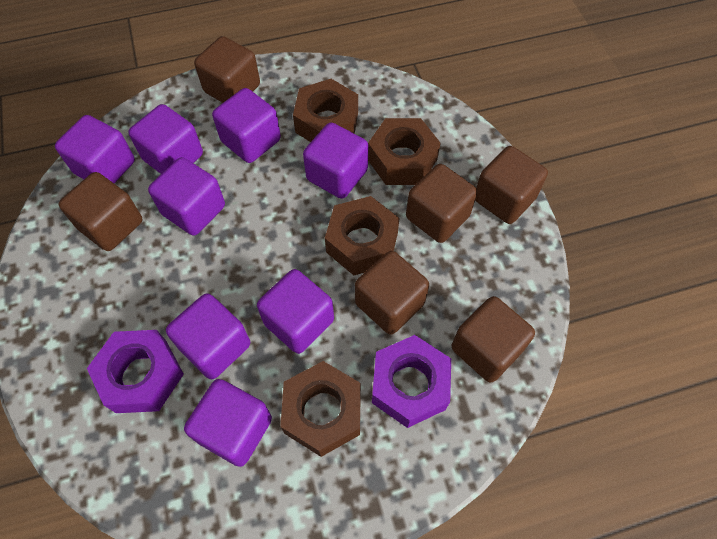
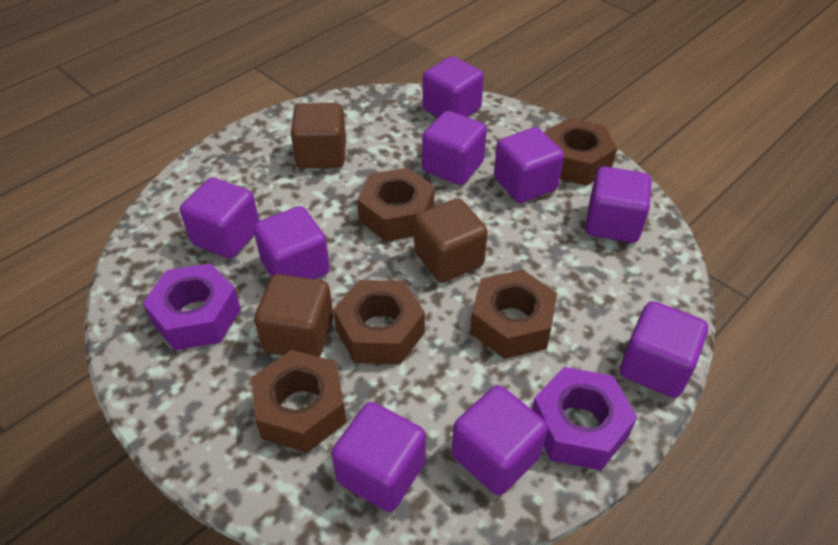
brown cube: 6 -> 3
brown nut: 4 -> 5
purple cube: 8 -> 9

